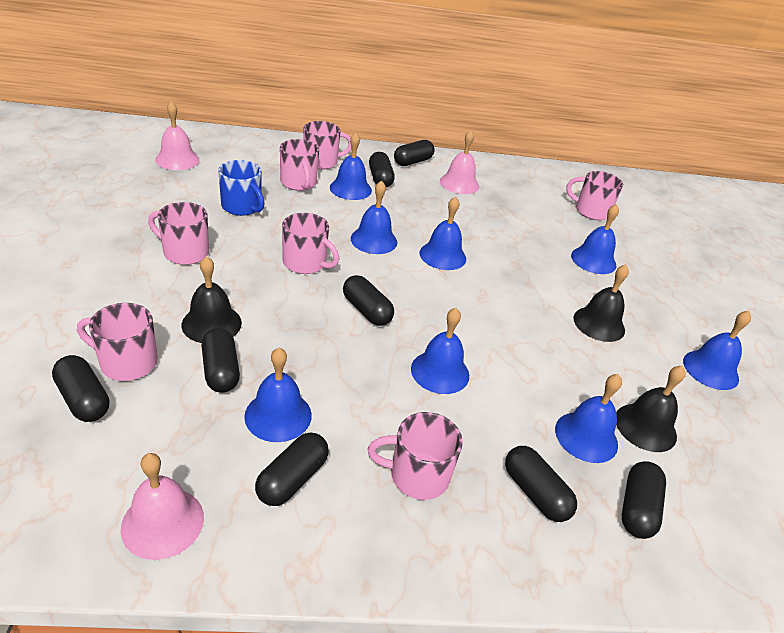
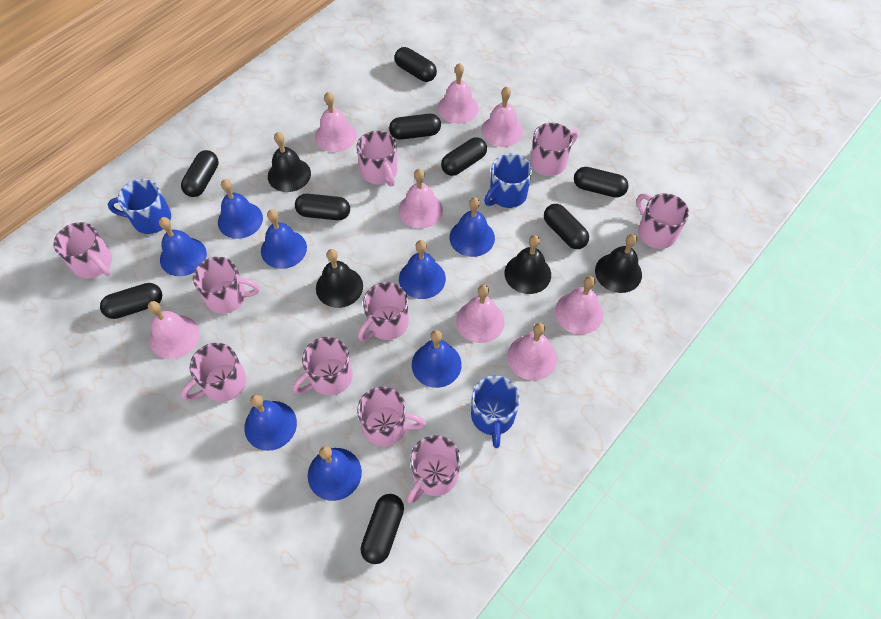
black bell: 3 -> 4
black capsule: 8 -> 9
blue mug: 1 -> 3
pink bell: 3 -> 8
pink mug: 7 -> 10

